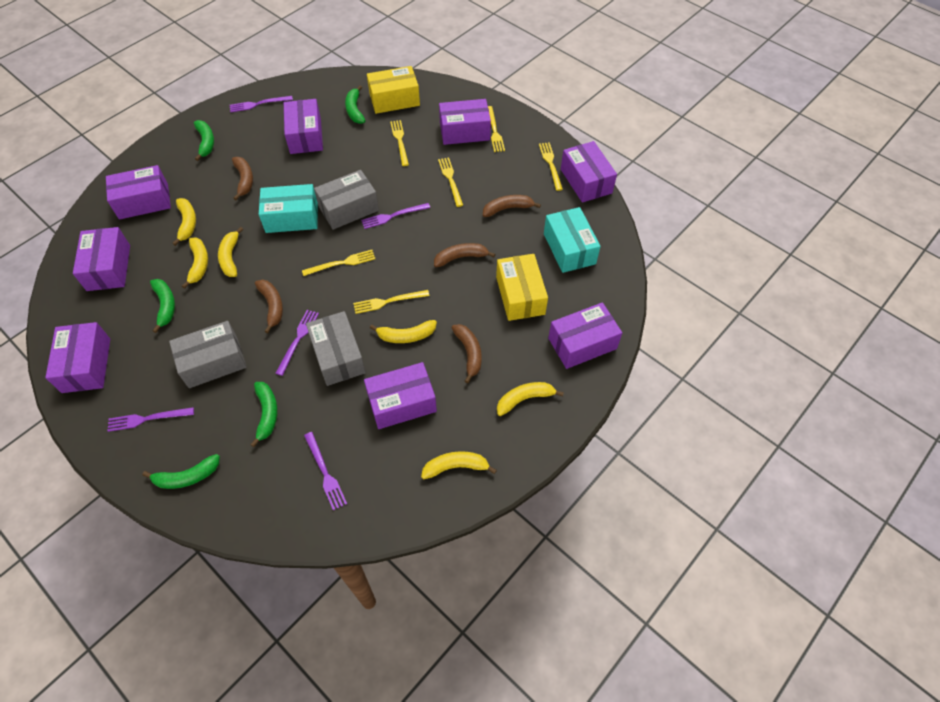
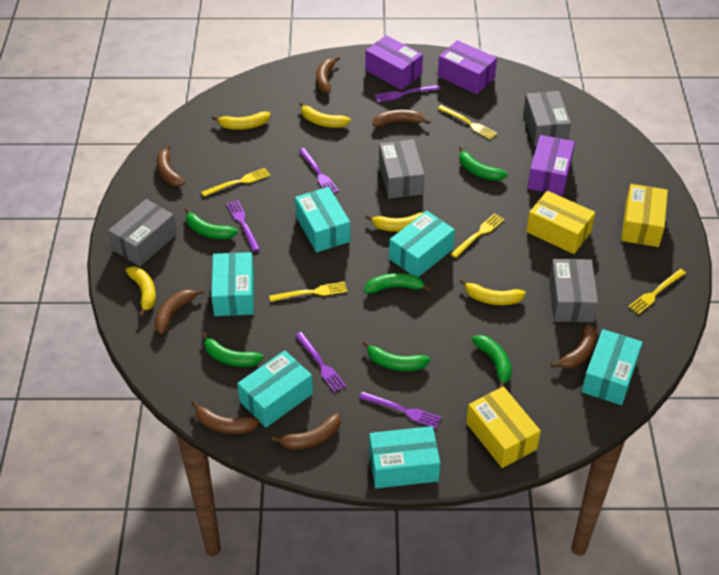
brown banana: 5 -> 7
green banana: 5 -> 6
grey box: 3 -> 4
purple box: 8 -> 3
turquoise box: 2 -> 6
yellow banana: 6 -> 5
yellow box: 2 -> 3
yellow fork: 6 -> 5

